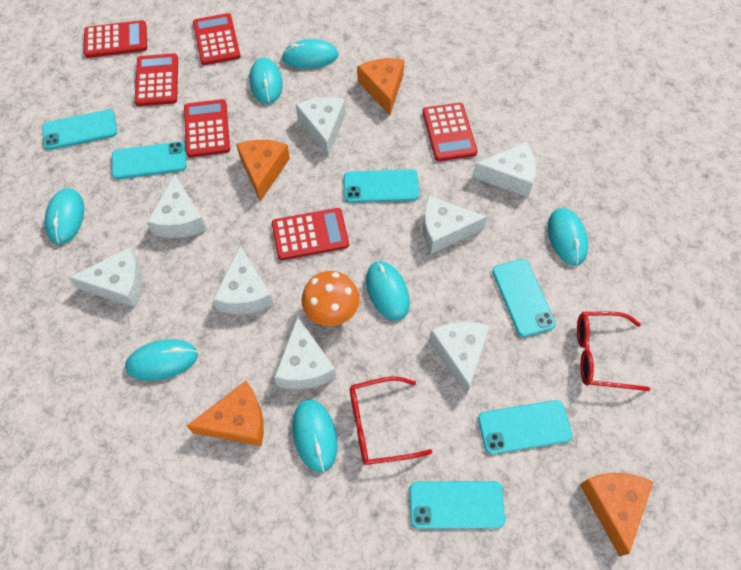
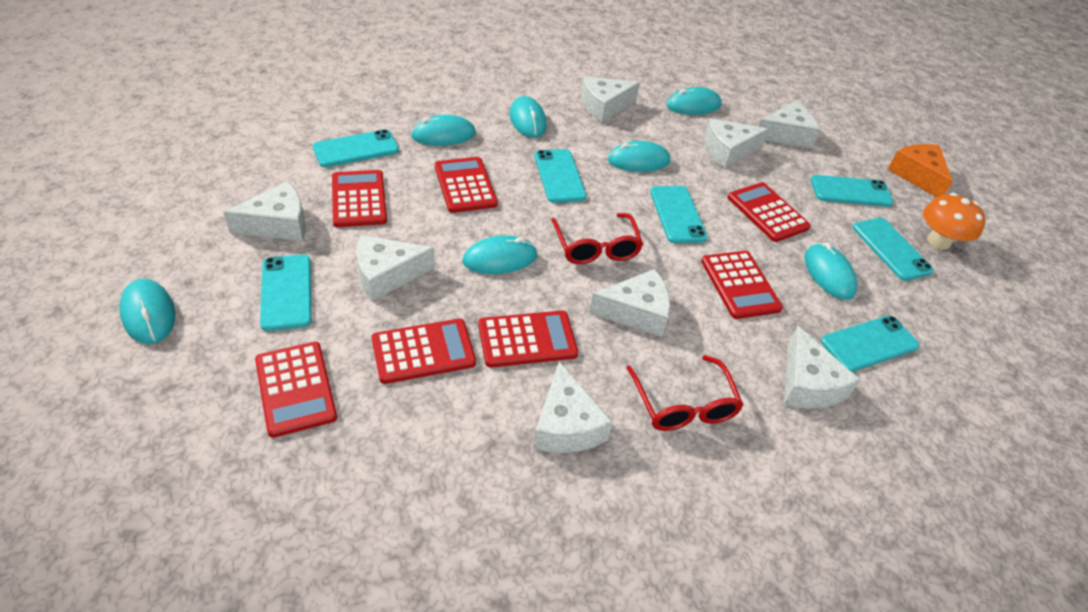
orange cheese: 4 -> 1
red calculator: 6 -> 7
turquoise phone: 6 -> 7

